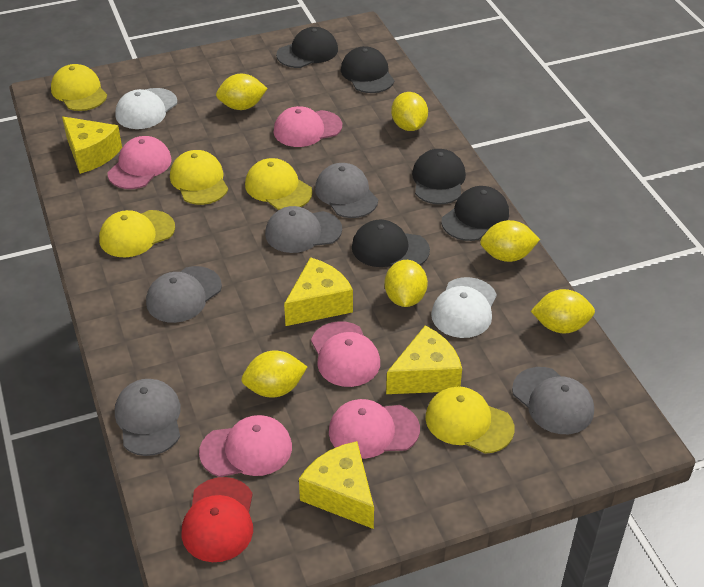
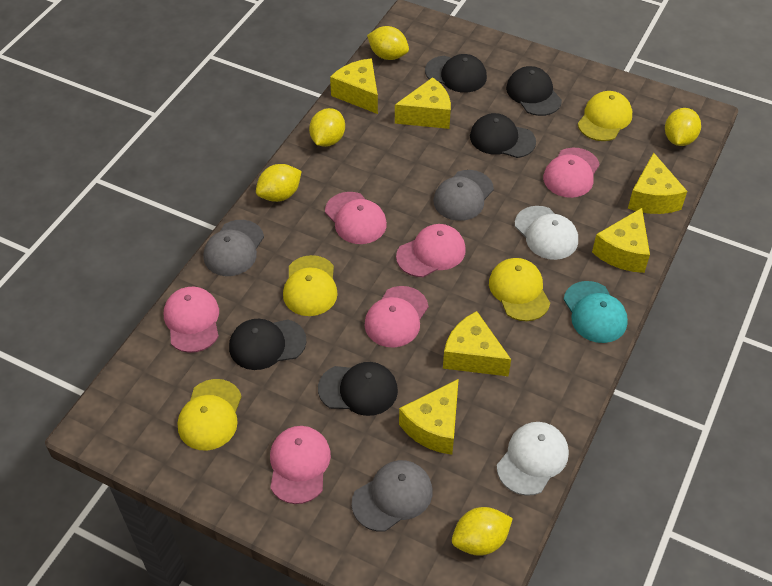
grey cap: 5 -> 3
pink cap: 5 -> 6
red cap: 1 -> 0
turquoise cap: 0 -> 1
yellow cap: 5 -> 4
yellow cheese: 4 -> 6
yellow lemon: 6 -> 5

